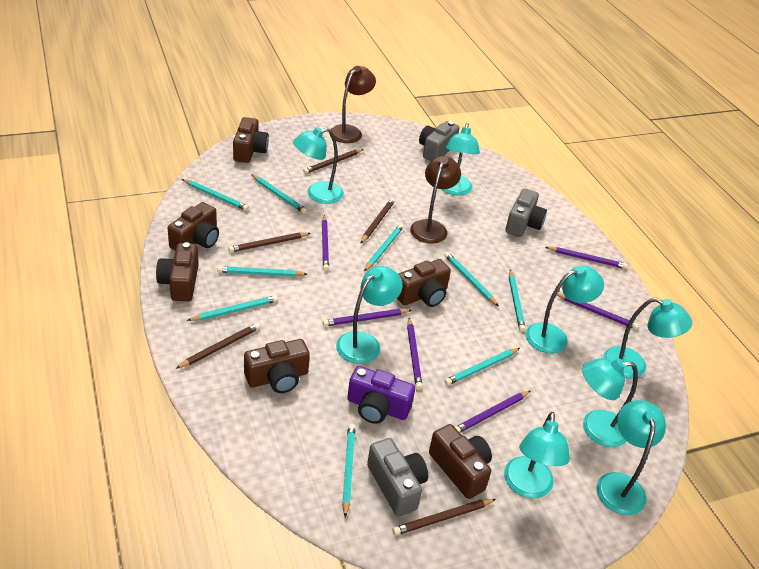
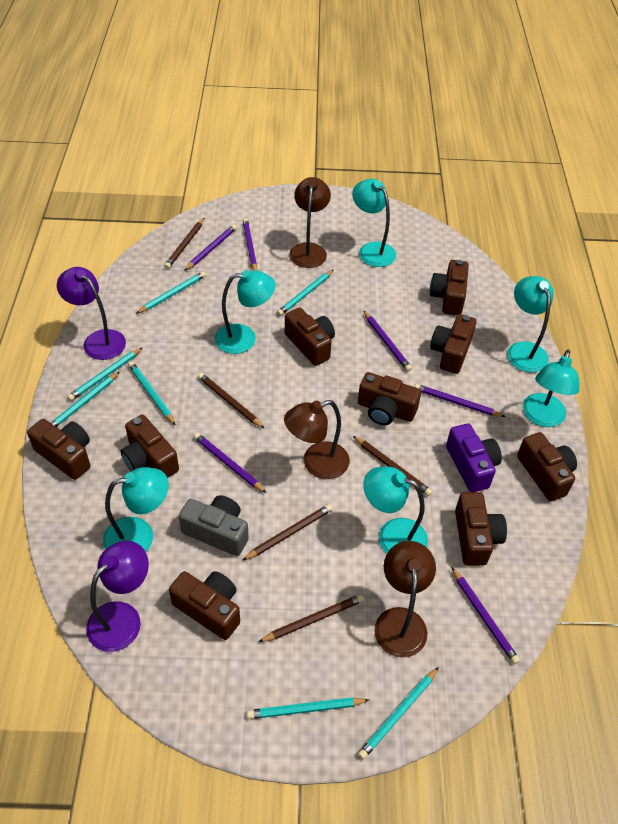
brown camera: 6 -> 9
brown lamp: 2 -> 3
grey camera: 3 -> 1
purple lamp: 0 -> 2
turquoise lamp: 8 -> 6
turquoise pencil: 9 -> 7

